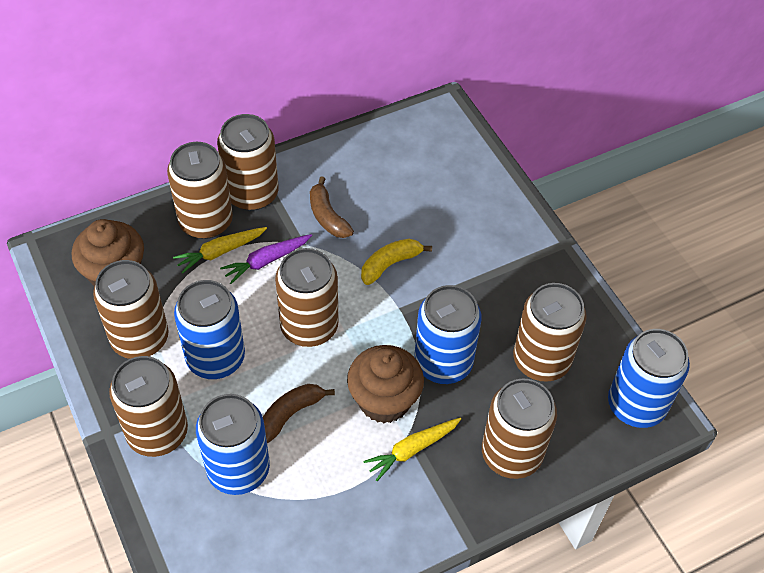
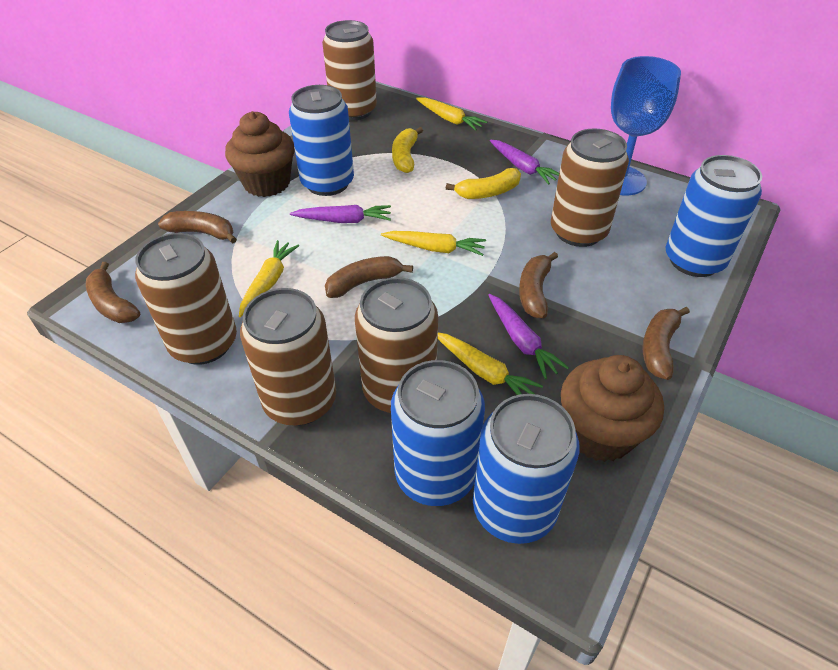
blue goblet: 0 -> 1
brown banana: 2 -> 5
brown can: 7 -> 5
purple carrot: 1 -> 3
yellow banana: 1 -> 2
yellow carrot: 2 -> 4

